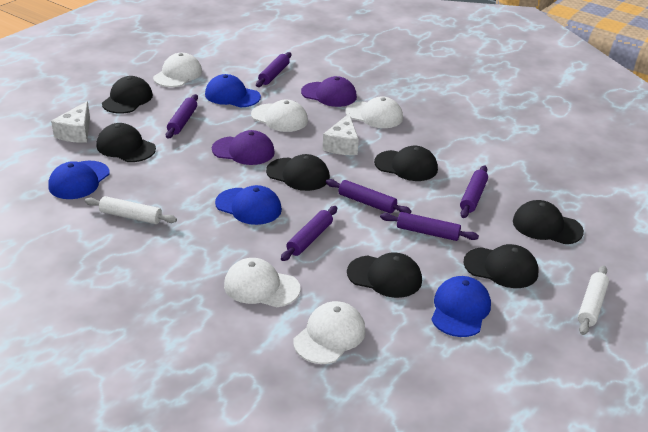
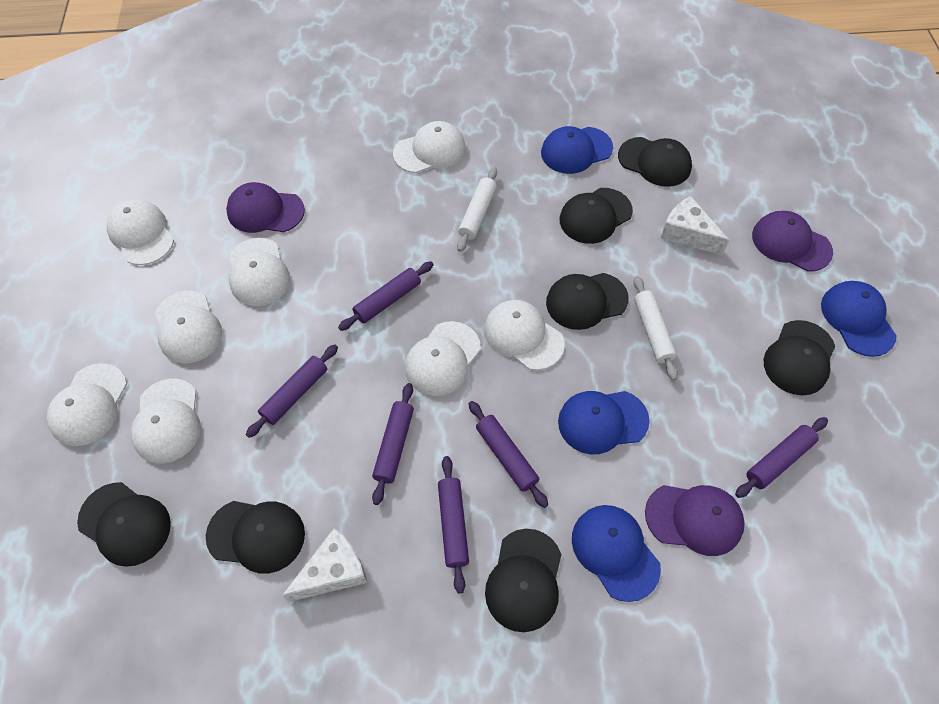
purple cap: 2 -> 3
white cap: 5 -> 8

